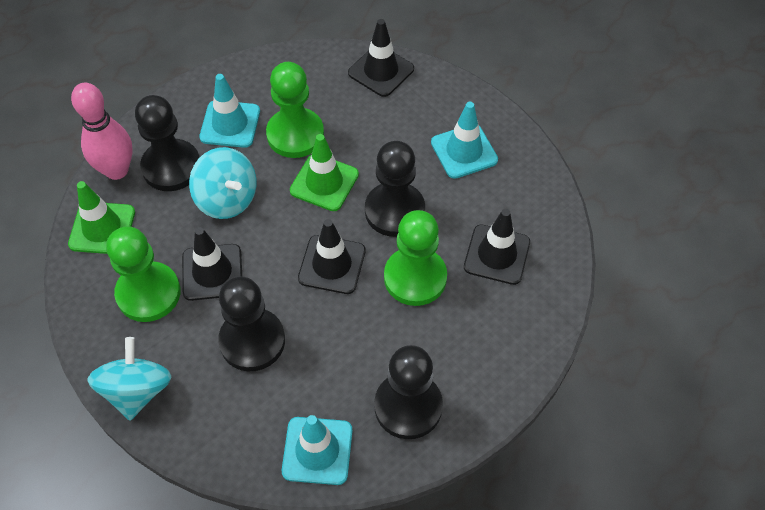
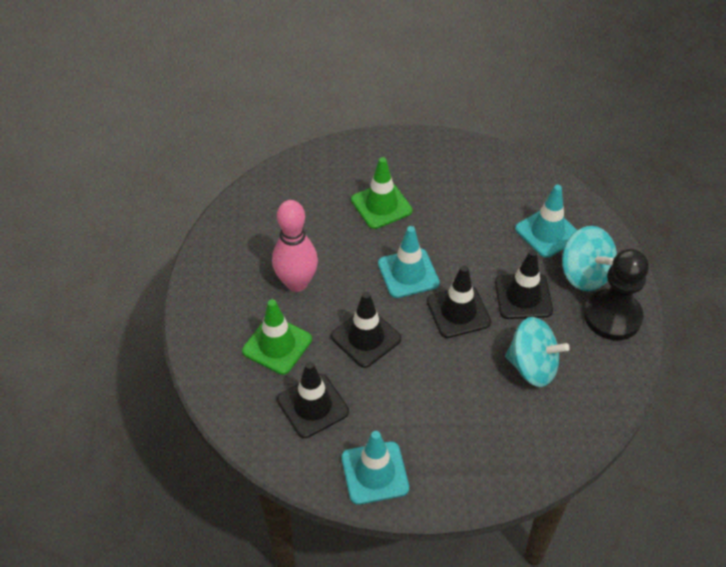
black pawn: 4 -> 1
green pawn: 3 -> 0

